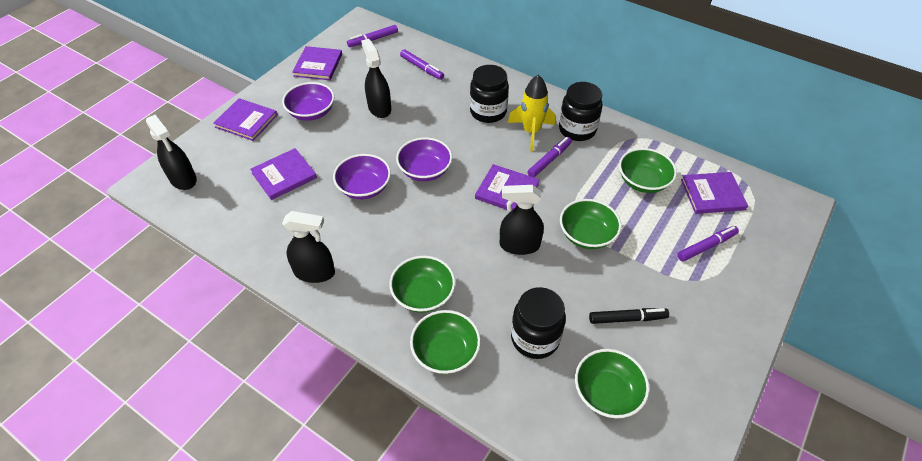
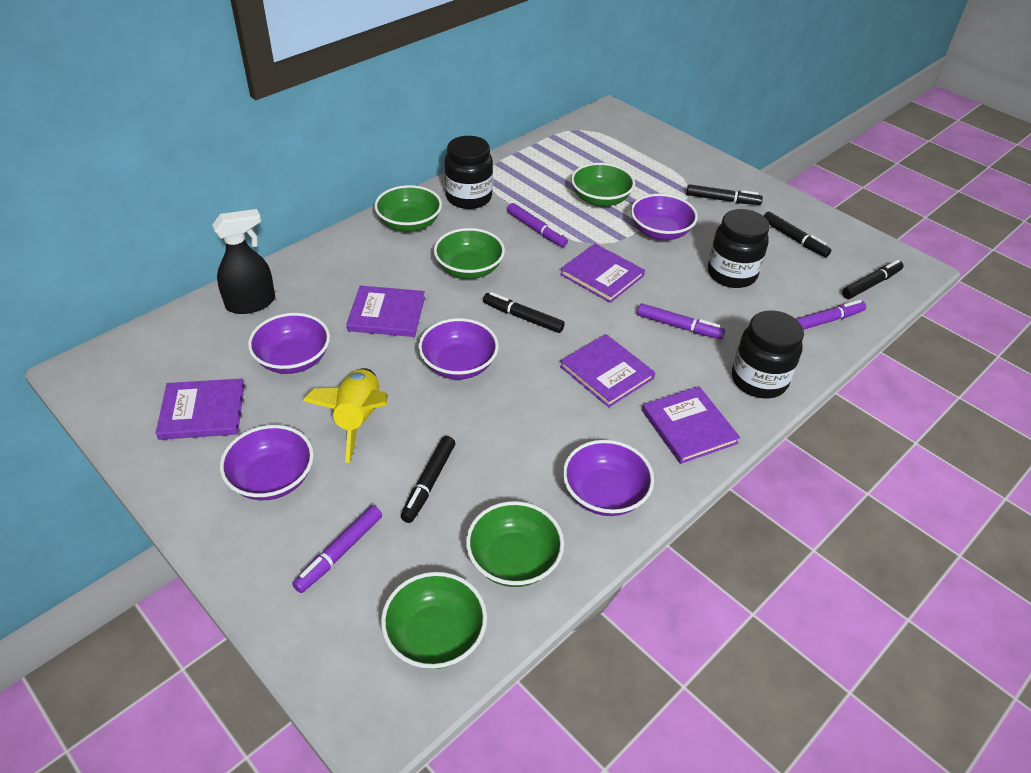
black marker: 1 -> 5
black spray bottle: 4 -> 1
purple bowl: 3 -> 5

